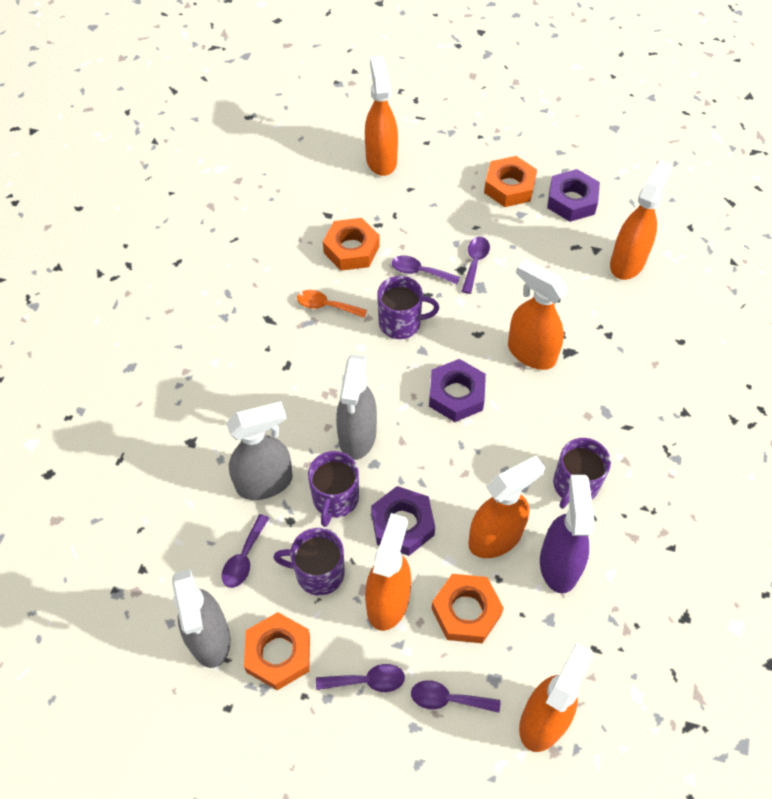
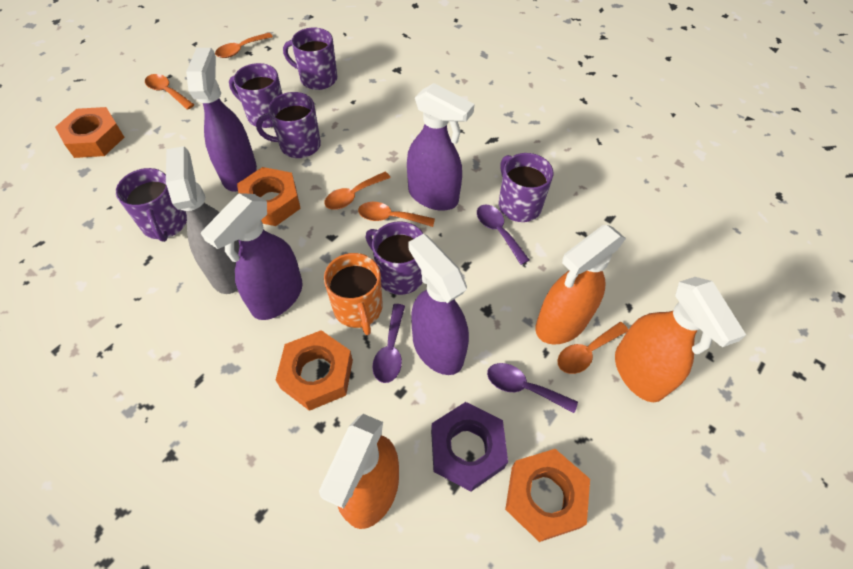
grey spray bottle: 3 -> 1
orange mug: 0 -> 1
orange spoon: 1 -> 5
orange spray bottle: 6 -> 3
purple mug: 4 -> 6
purple nut: 3 -> 1
purple spoon: 5 -> 3
purple spray bottle: 1 -> 4

